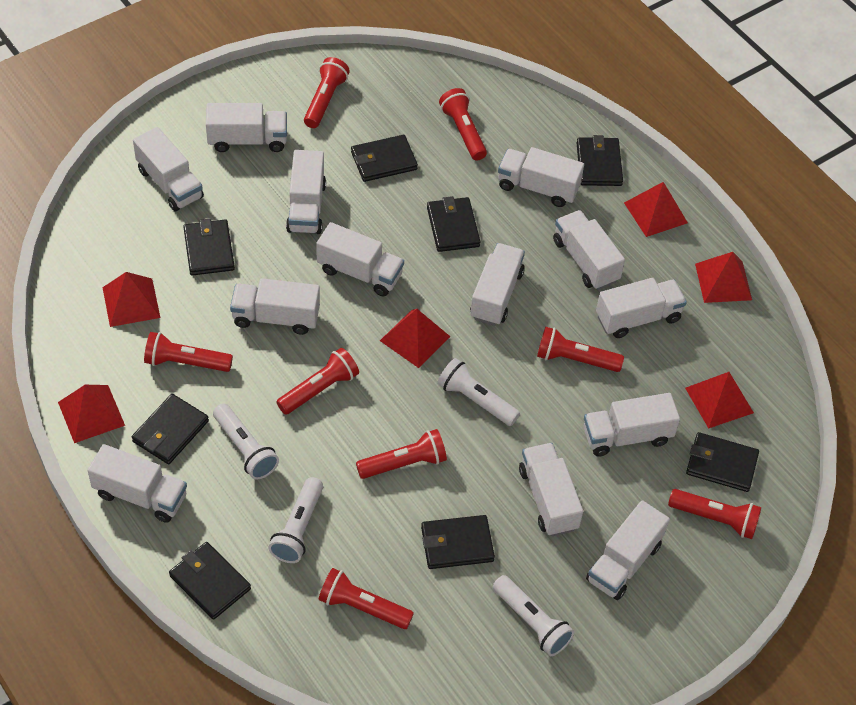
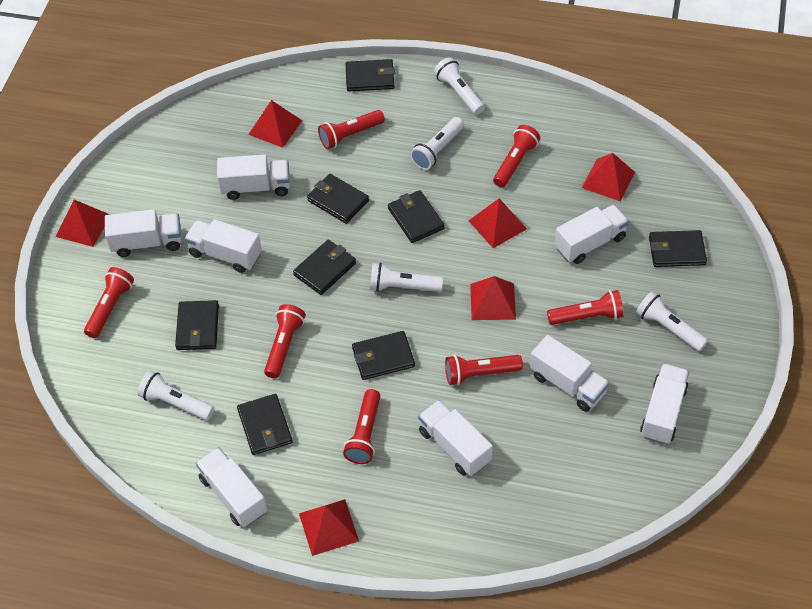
red flashlight: 8 -> 7
white flashlight: 4 -> 5
white truck: 13 -> 8

